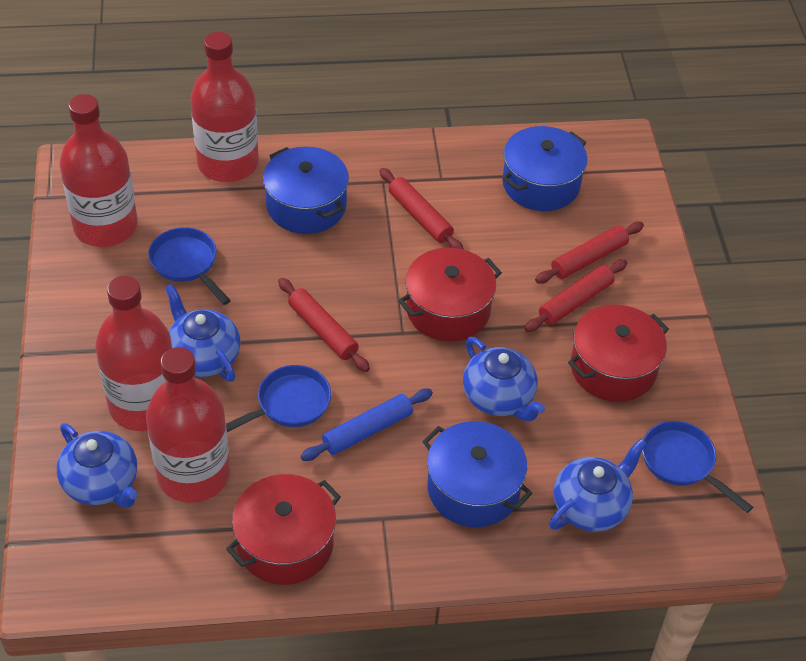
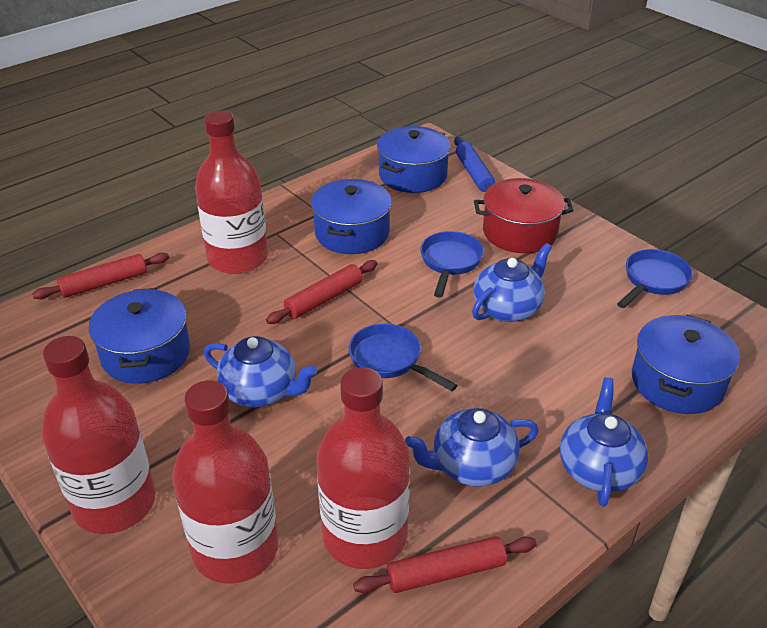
blue pot: 3 -> 4
red pot: 3 -> 1
red rolling pin: 4 -> 3

